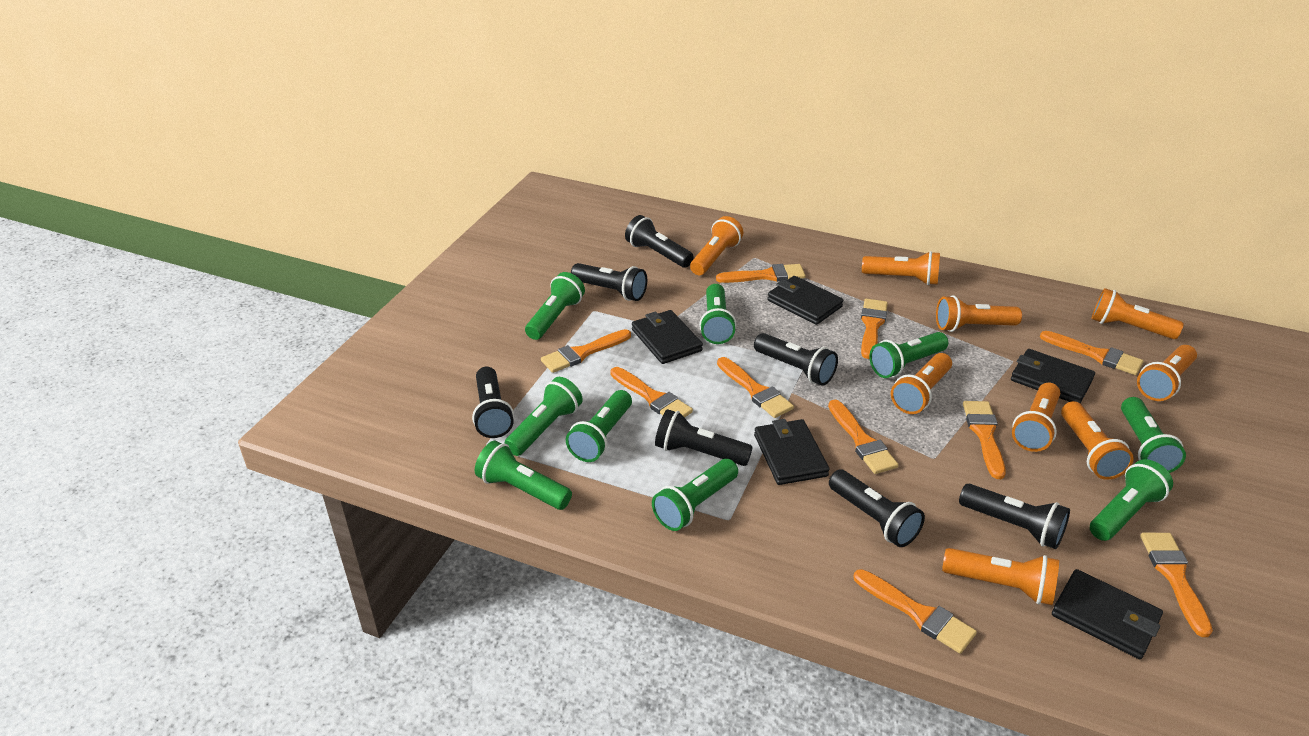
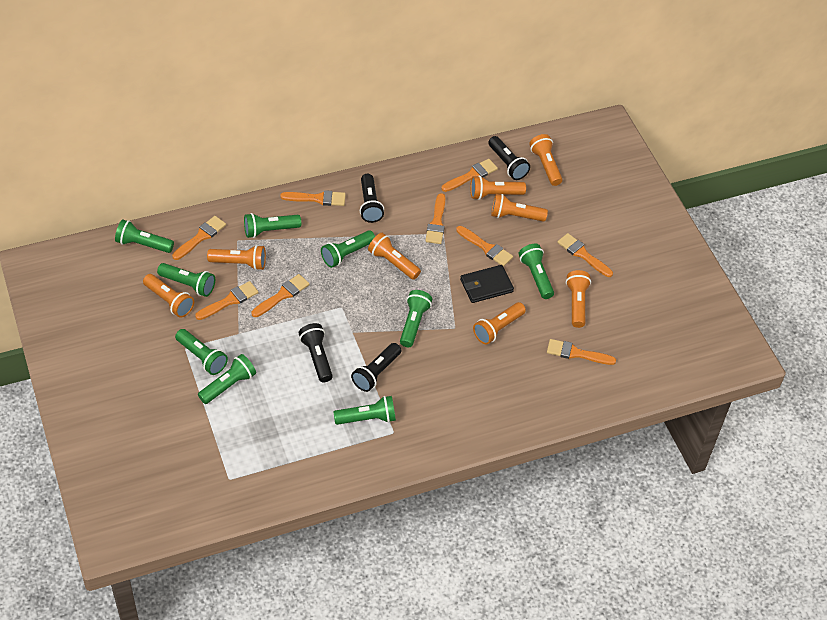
black flashlight: 7 -> 4
black wallet: 5 -> 1
orange brush: 10 -> 9
orange flashlight: 9 -> 8

